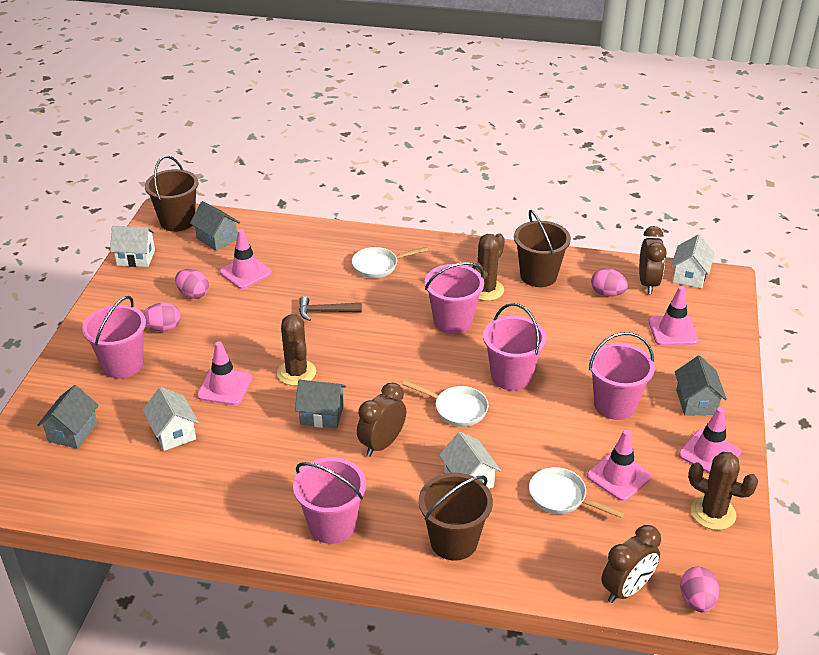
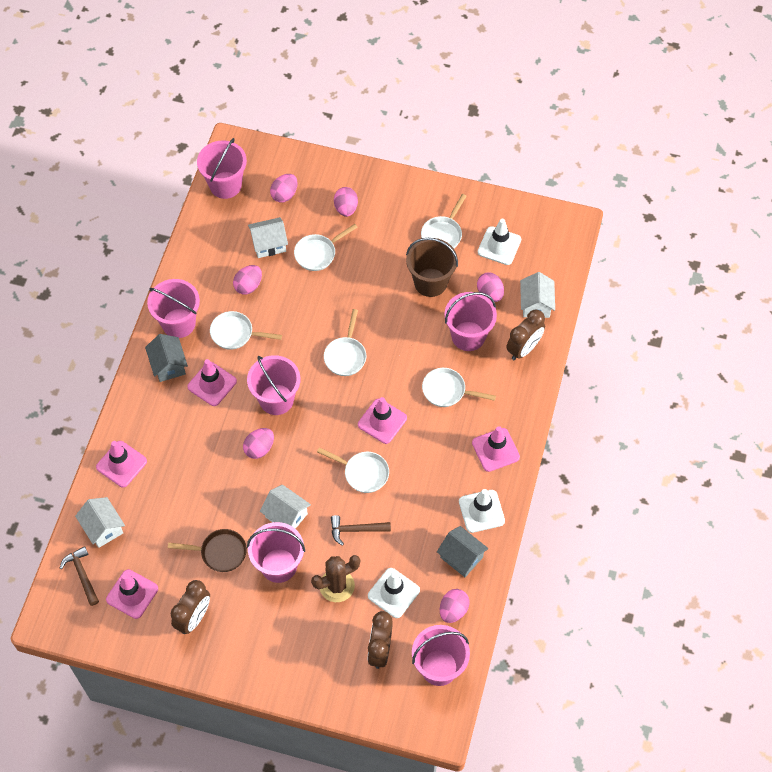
brown bucket: 3 -> 1
brown cactus: 3 -> 1
brown hammer: 1 -> 2
brown pan: 0 -> 1
grey house: 4 -> 2
pink bucket: 5 -> 6
pink egg: 4 -> 6
white pan: 3 -> 6
white traffic cone: 0 -> 3

